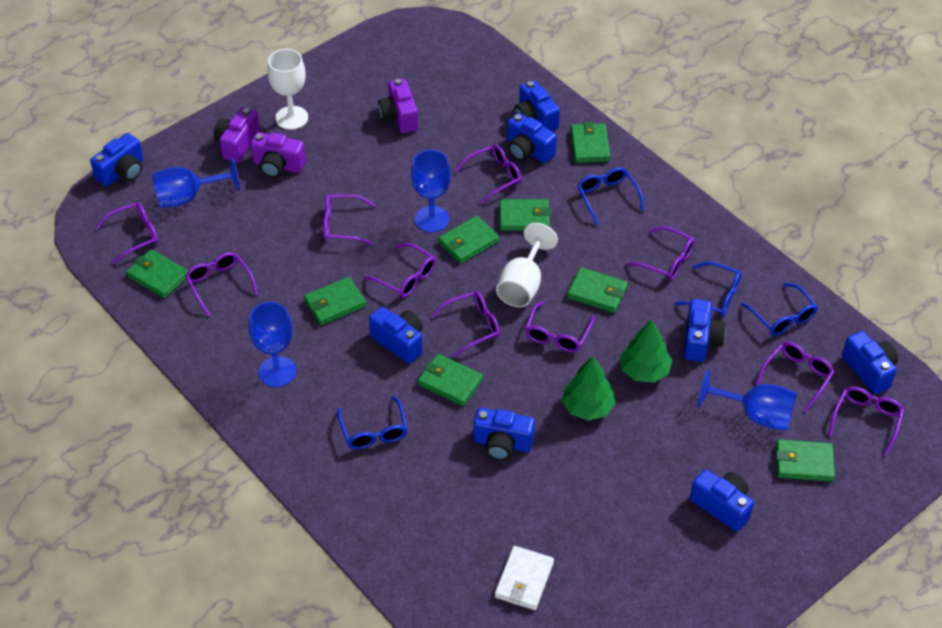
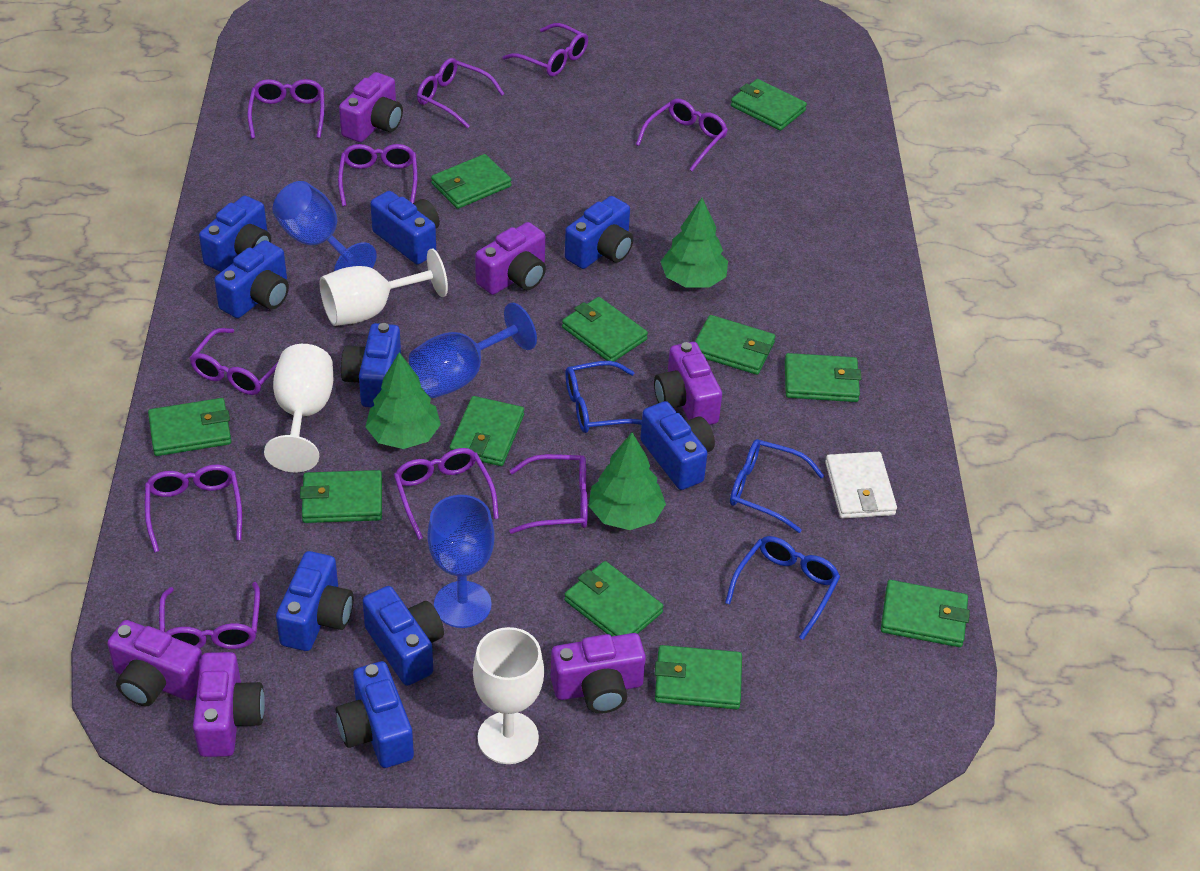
blue camera: 8 -> 9
blue glasses: 4 -> 3
blue goblet: 4 -> 3
green tree: 2 -> 3
green wallet: 8 -> 11
purple camera: 3 -> 6
white goblet: 2 -> 3

